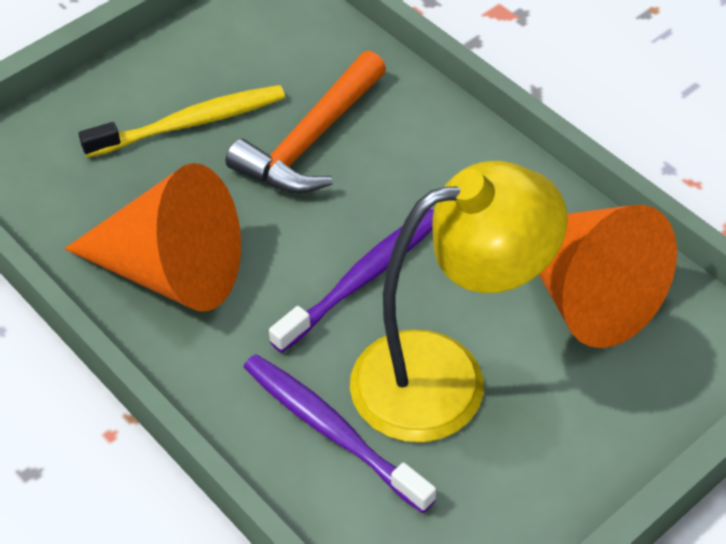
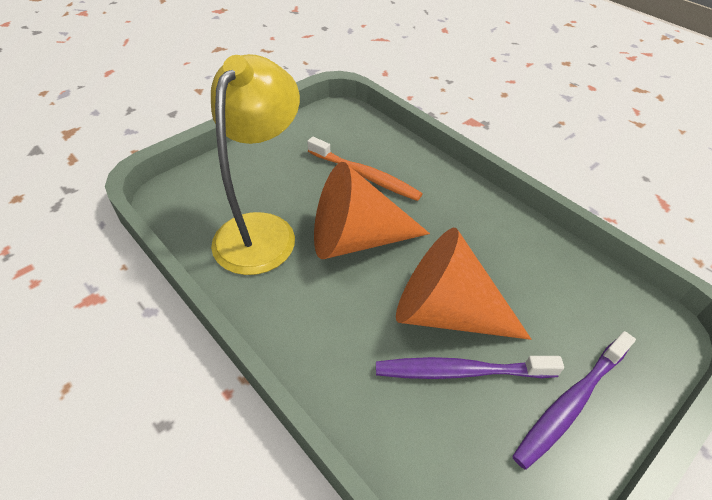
orange hammer: 1 -> 0
orange toothbrush: 0 -> 1
yellow toothbrush: 1 -> 0

